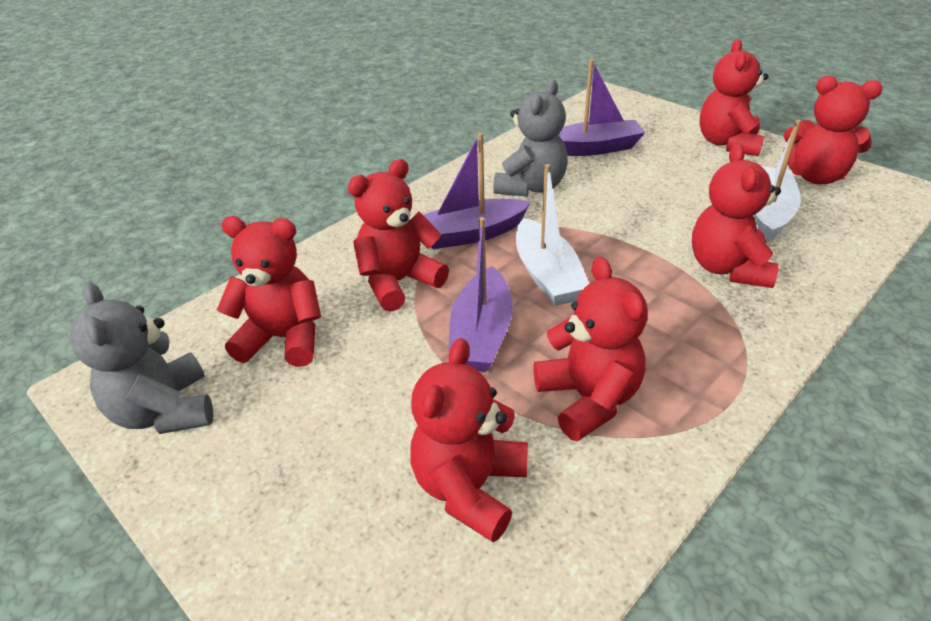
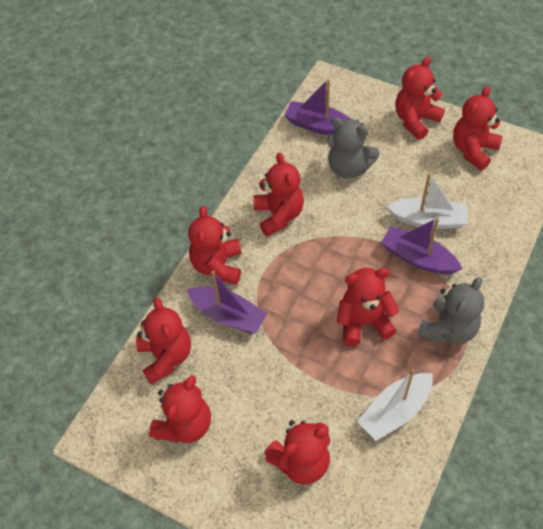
red teddy bear: 7 -> 8

